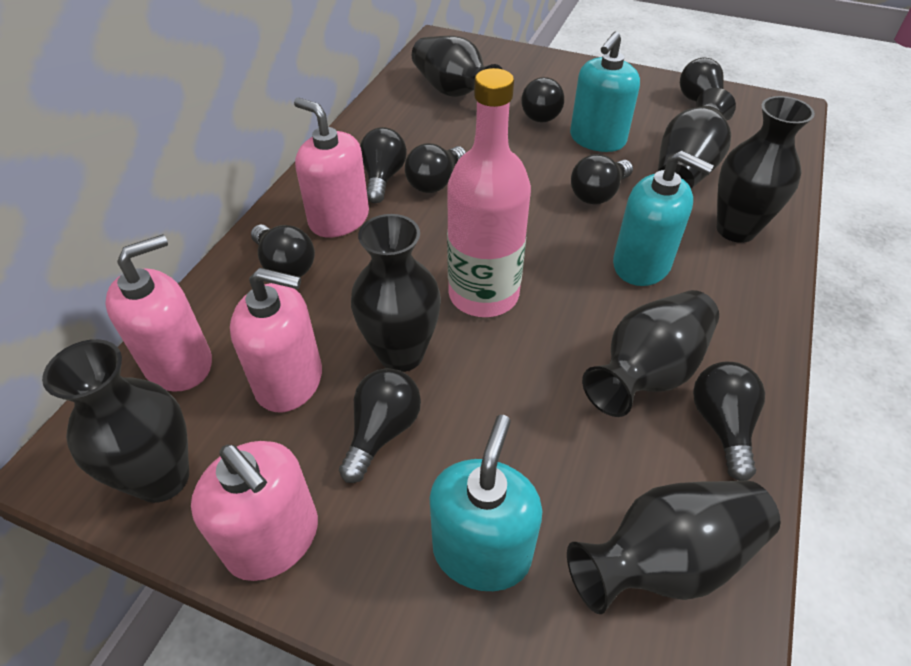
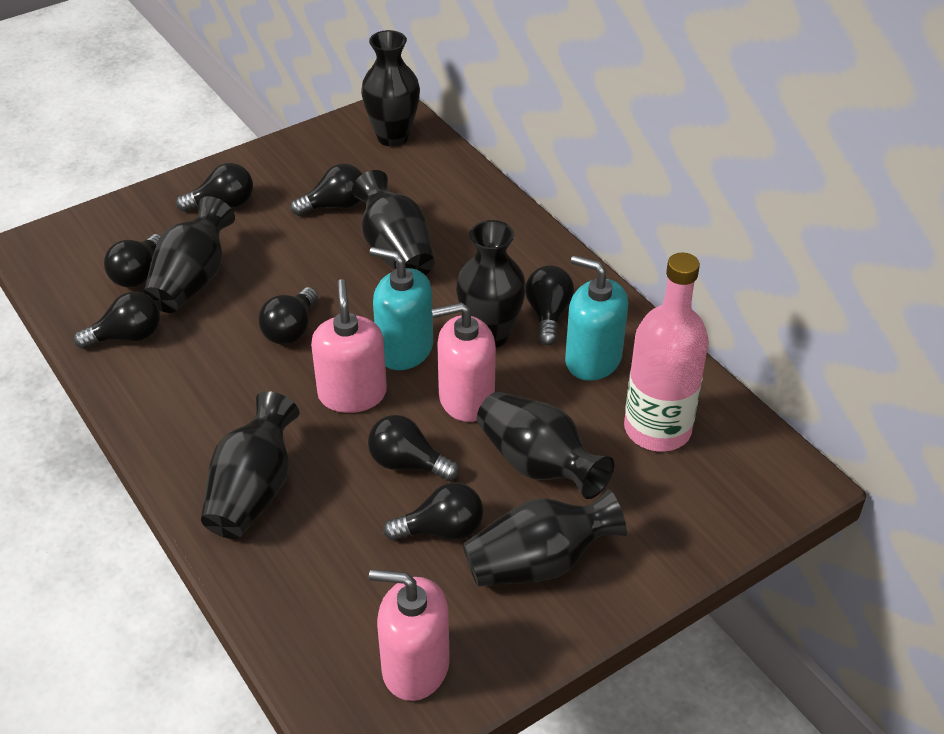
pink soap dispenser: 4 -> 3
turquoise soap dispenser: 3 -> 2

